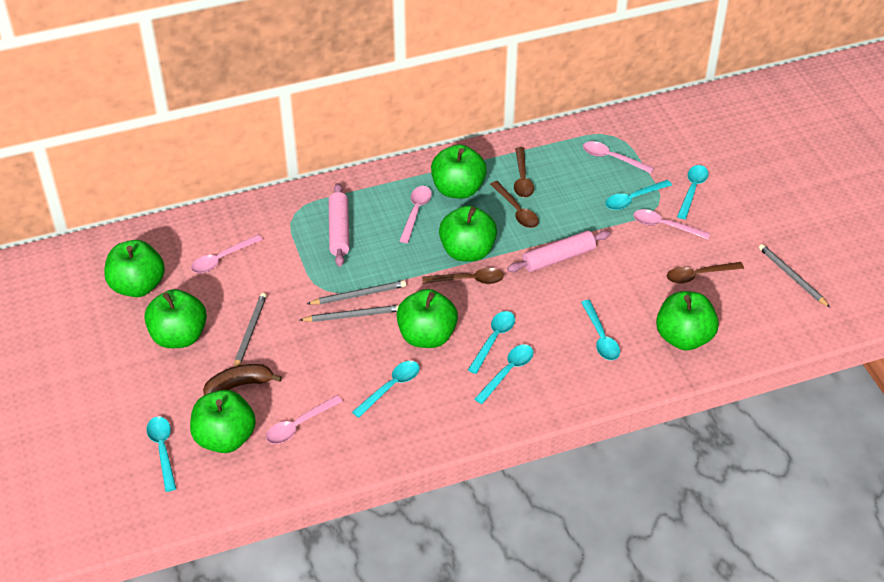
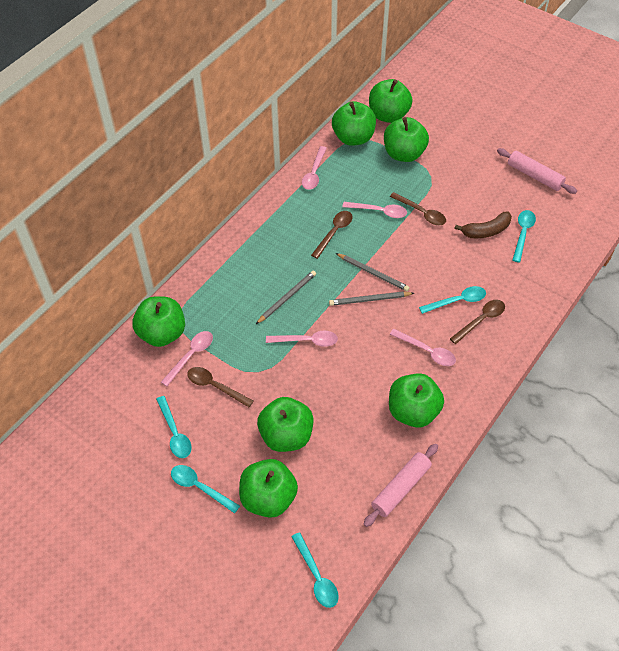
grey pencil: 4 -> 3
turquoise spoon: 7 -> 5

